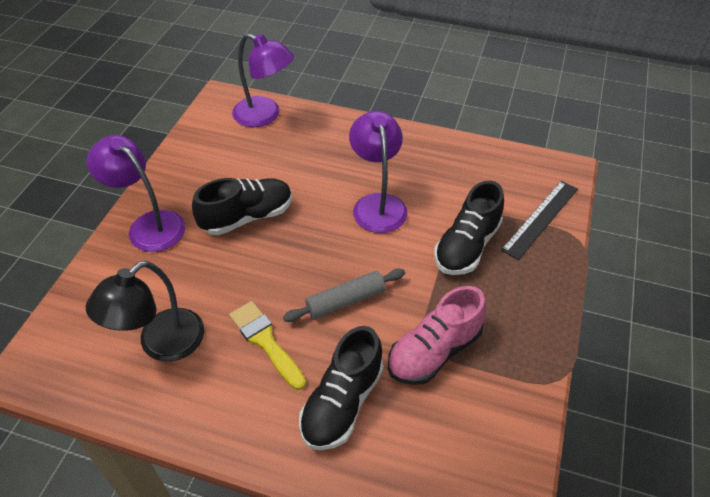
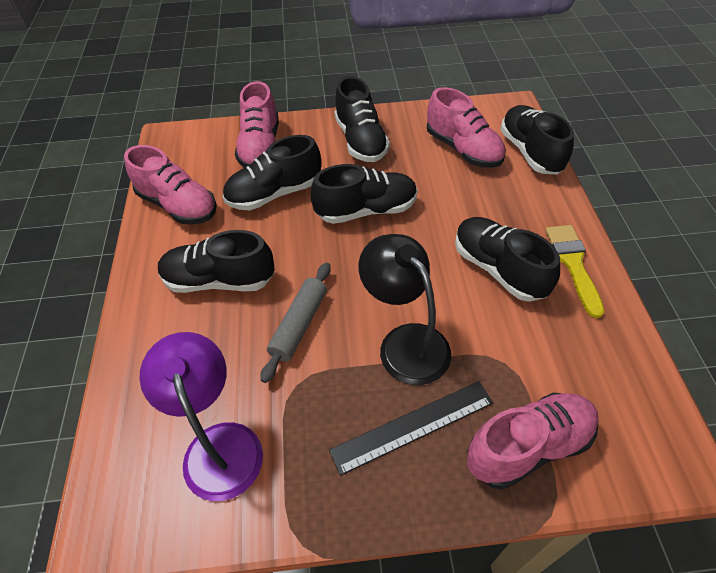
black shoe: 3 -> 6
pink shoe: 1 -> 4
purple lamp: 3 -> 1

